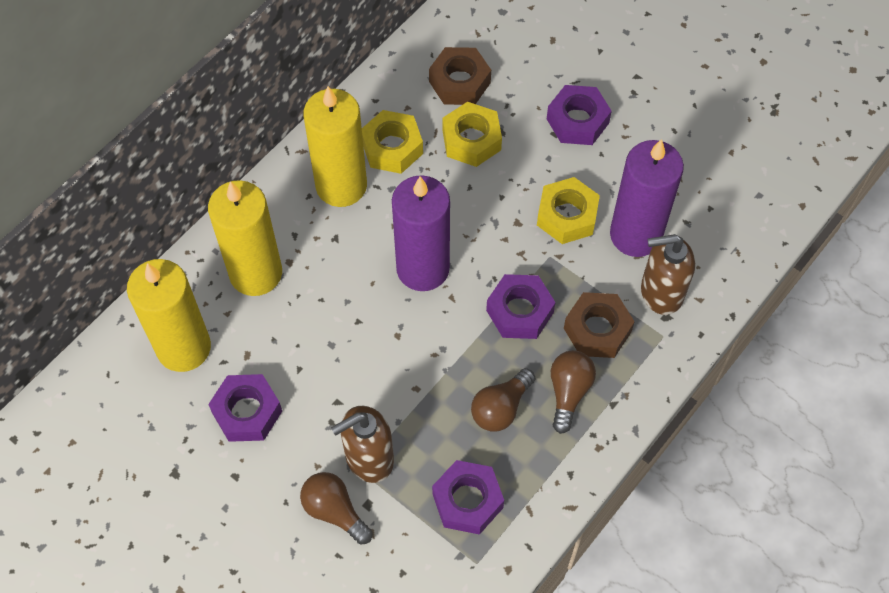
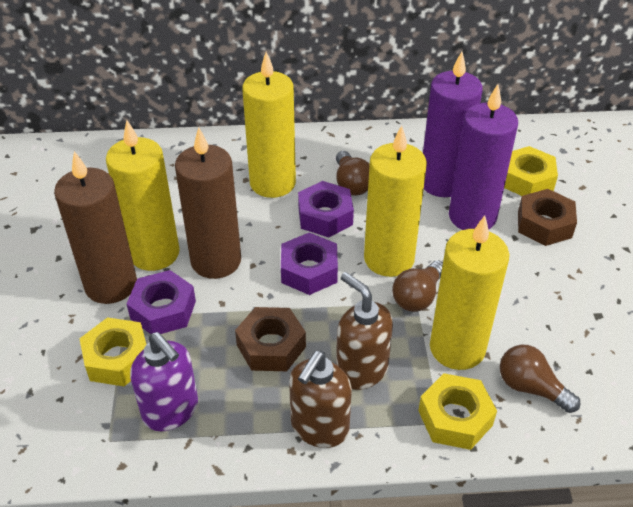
brown candle: 0 -> 2
purple nut: 4 -> 3
purple soap dispenser: 0 -> 1
yellow candle: 3 -> 4

